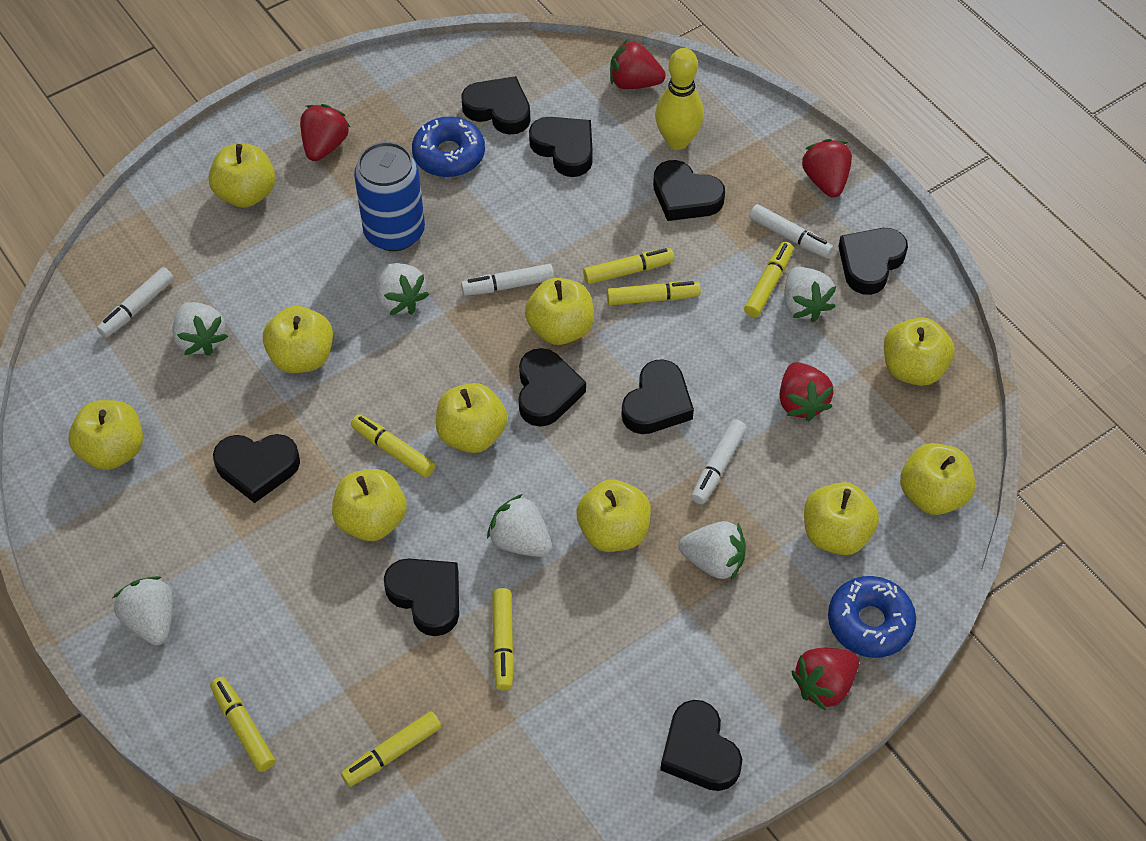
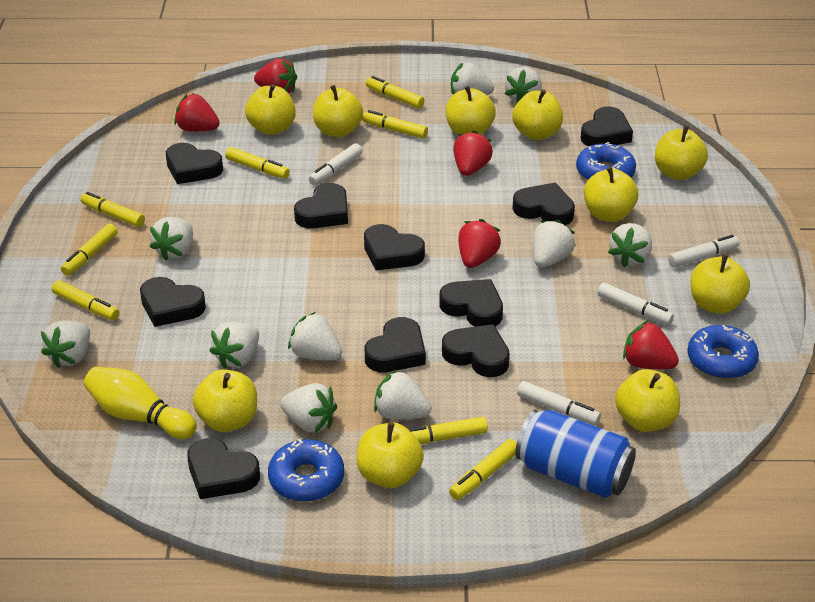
black heart: 9 -> 10
blue donut: 2 -> 3
white strawberry: 6 -> 10
yellow marker: 7 -> 8

